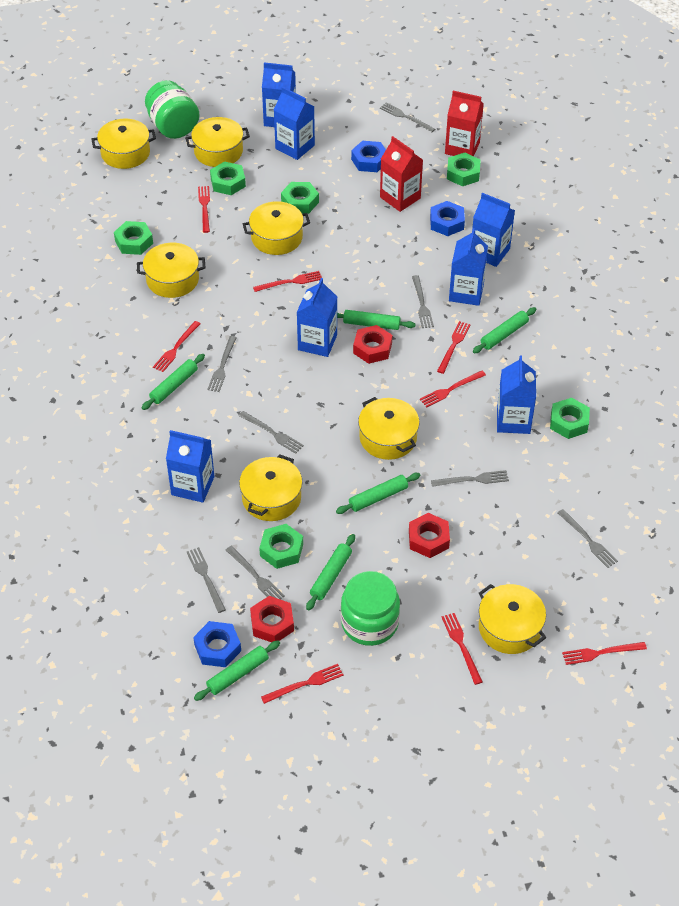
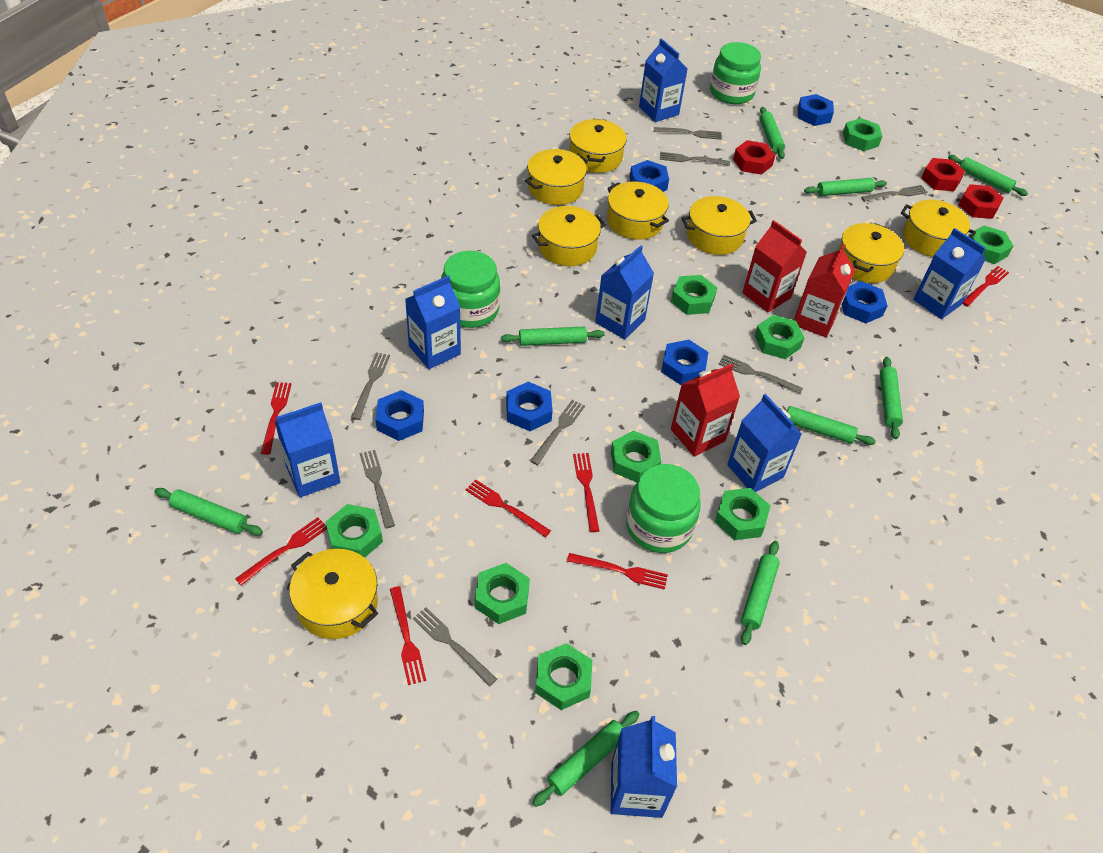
blue nut: 3 -> 6
green jar: 2 -> 3
green nut: 6 -> 9
green rolling pin: 6 -> 9
red carton: 2 -> 3
red fork: 8 -> 7
yellow pot: 7 -> 8

